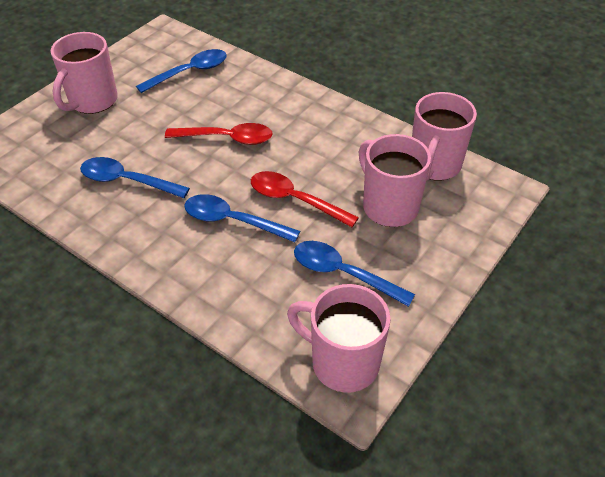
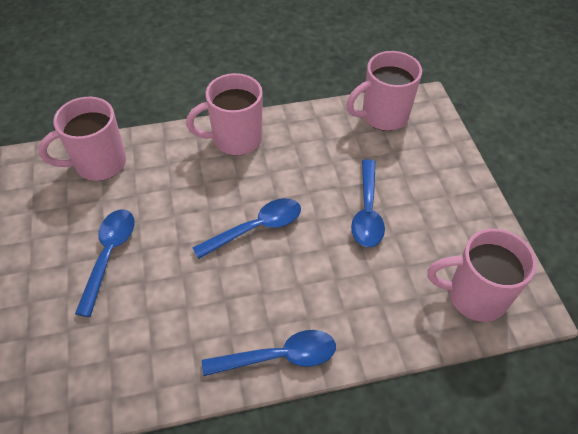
red spoon: 2 -> 0

